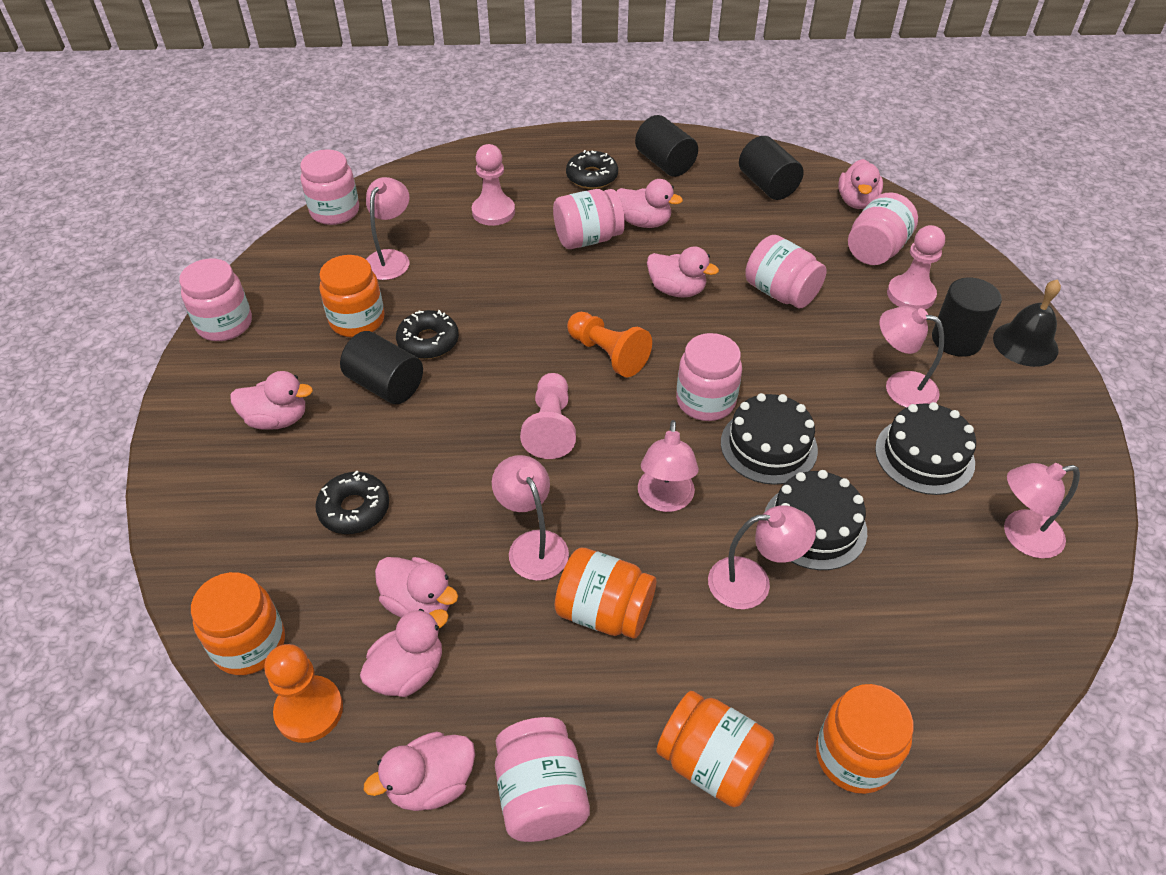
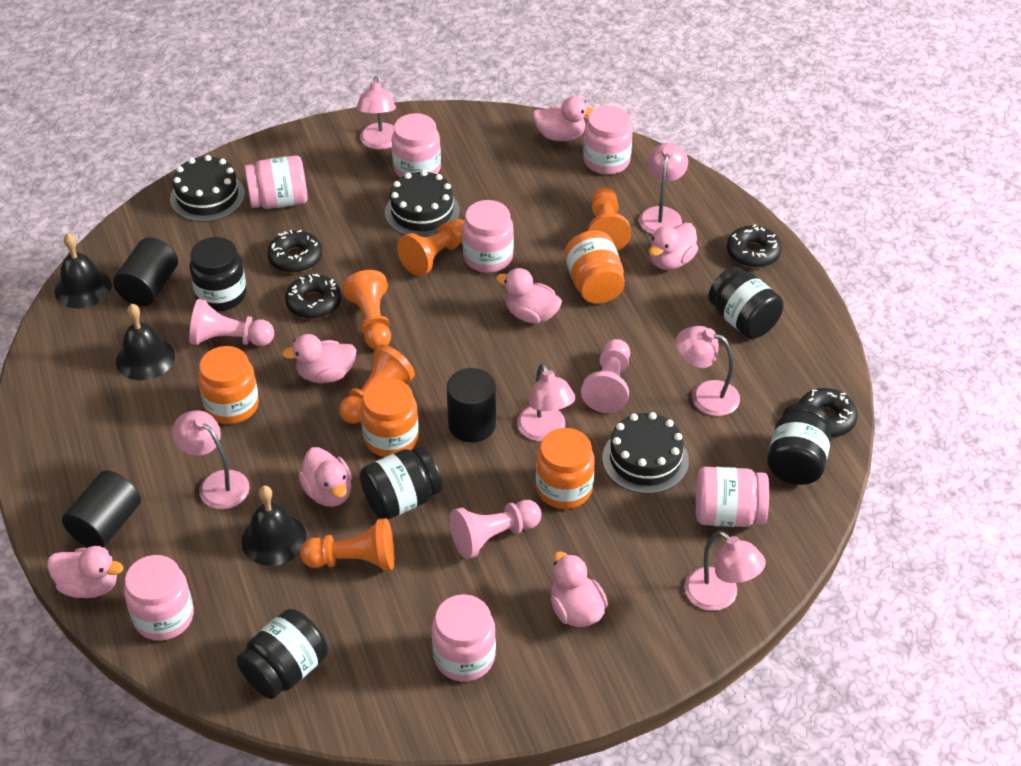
black bell: 1 -> 3
black cylinder: 4 -> 3
black donut: 3 -> 4
black jar: 0 -> 5
orange jar: 5 -> 4
orange pawn: 2 -> 5

